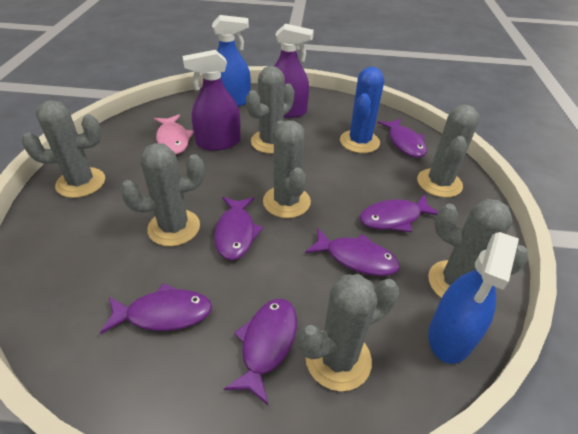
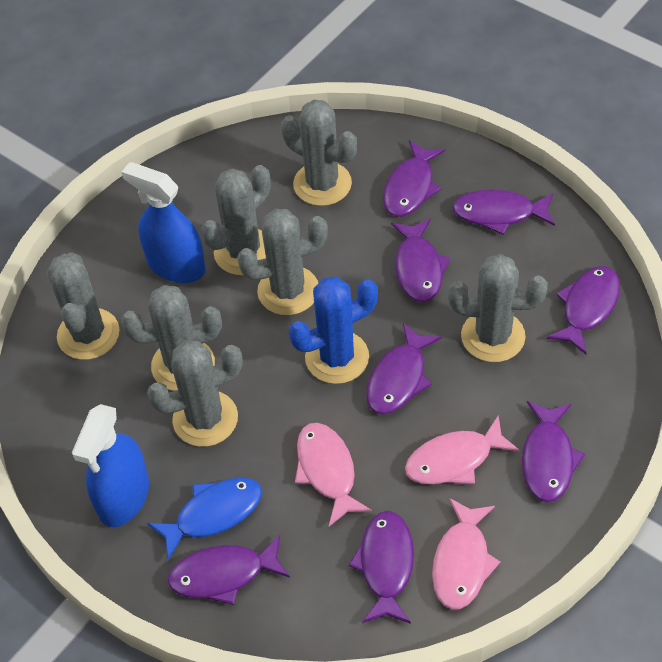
blue fish: 0 -> 1
pink fish: 1 -> 3
purple fish: 6 -> 8
purple spray bottle: 2 -> 0

